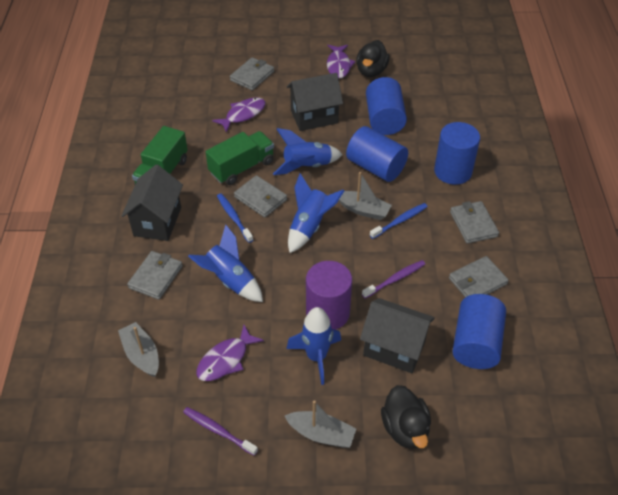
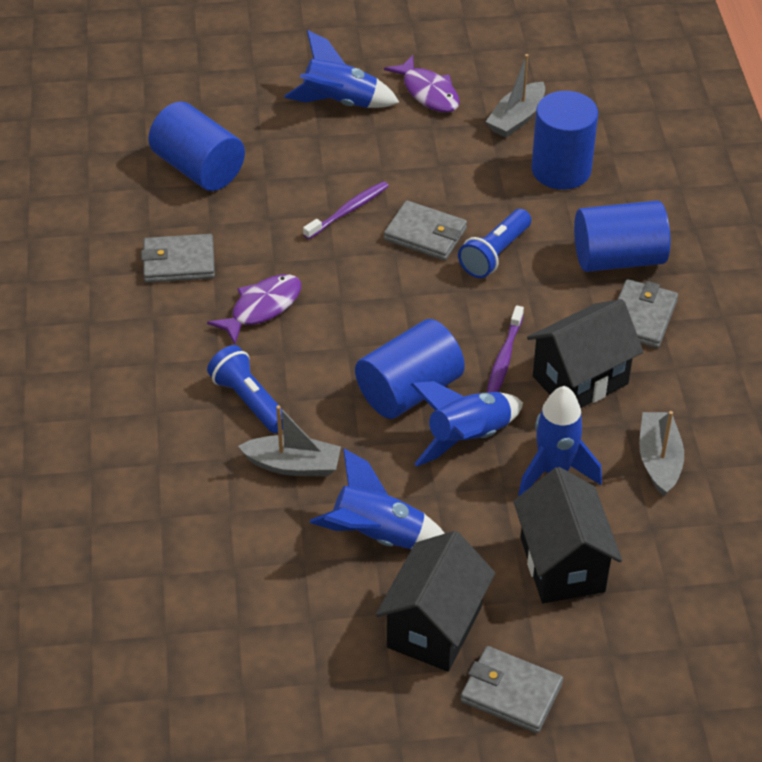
black duck: 2 -> 0
blue flashlight: 0 -> 2
blue toothbrush: 2 -> 0
green truck: 2 -> 0
grey wallet: 5 -> 4
purple cylinder: 1 -> 0
purple fish: 3 -> 2

